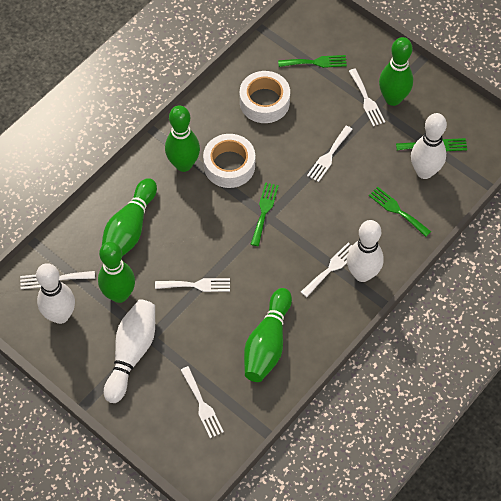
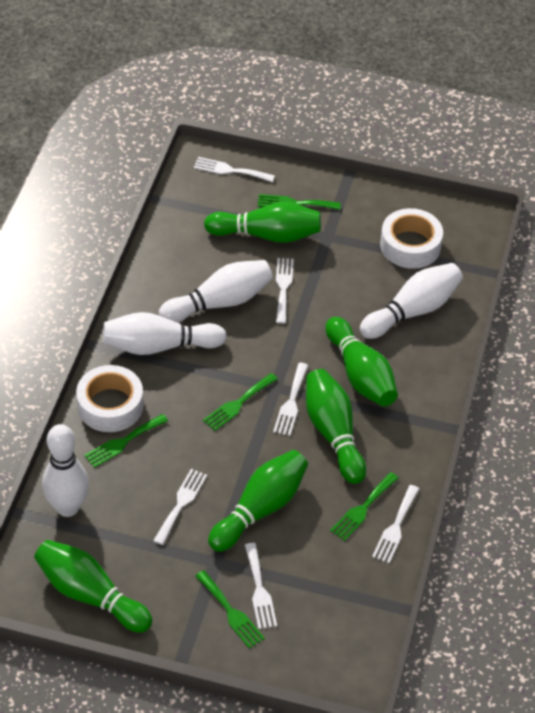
green fork: 4 -> 5

